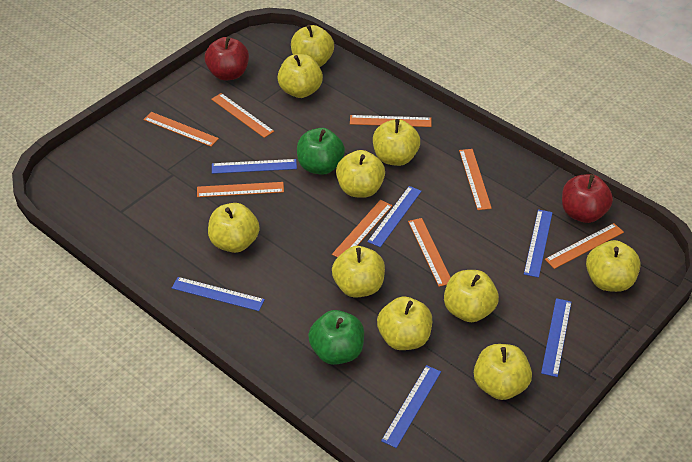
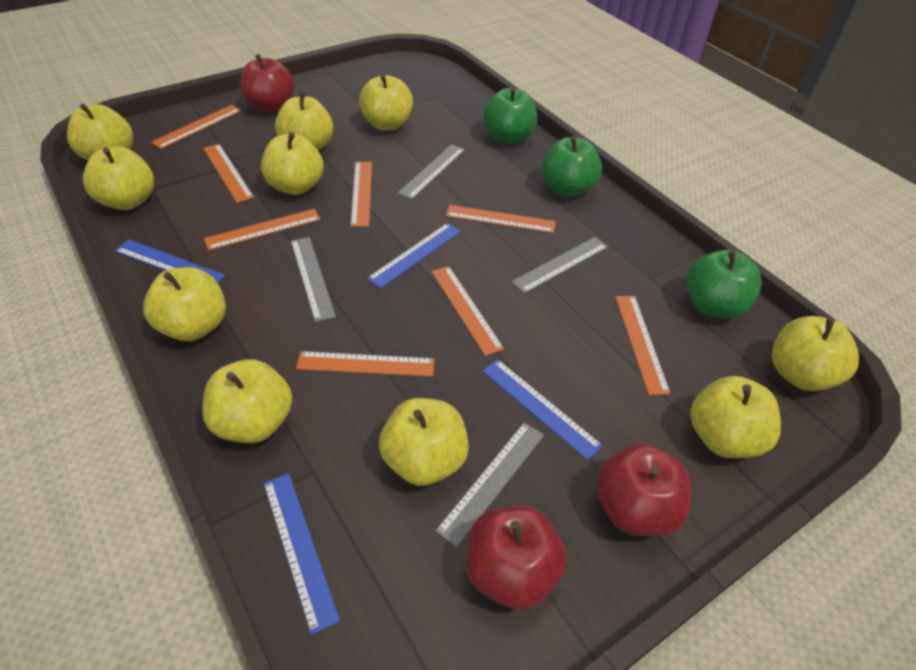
blue ruler: 6 -> 4
green apple: 2 -> 3
grey ruler: 0 -> 4
red apple: 2 -> 3

